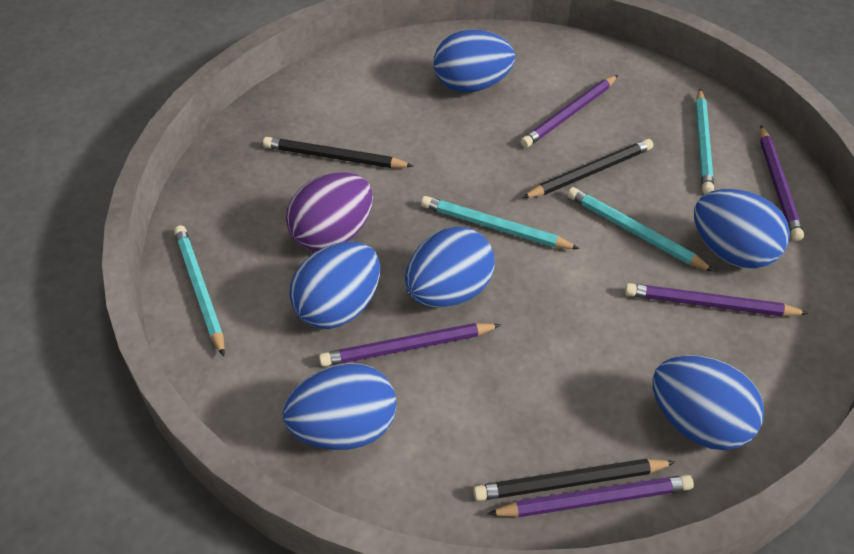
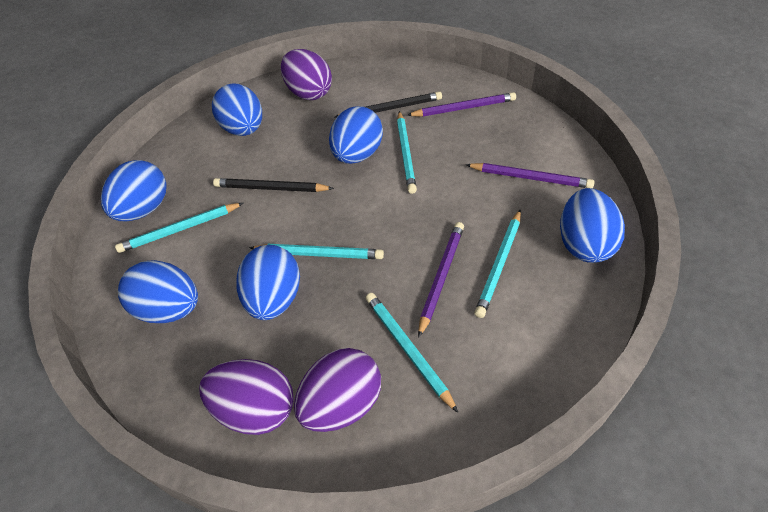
black pencil: 3 -> 2
purple egg: 1 -> 3
purple pencil: 5 -> 3
turquoise pencil: 4 -> 5

